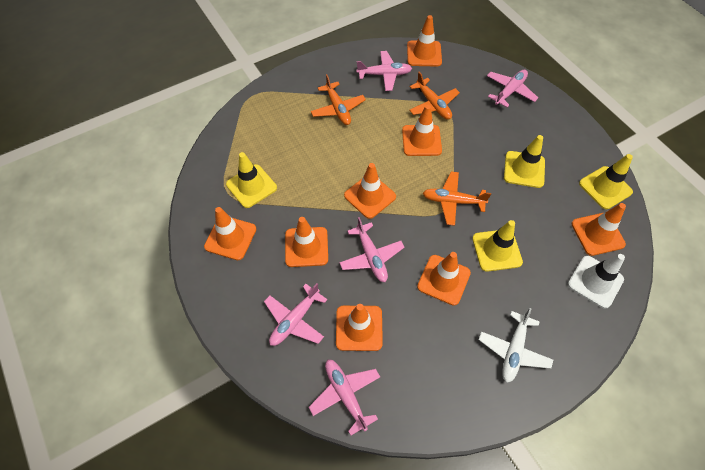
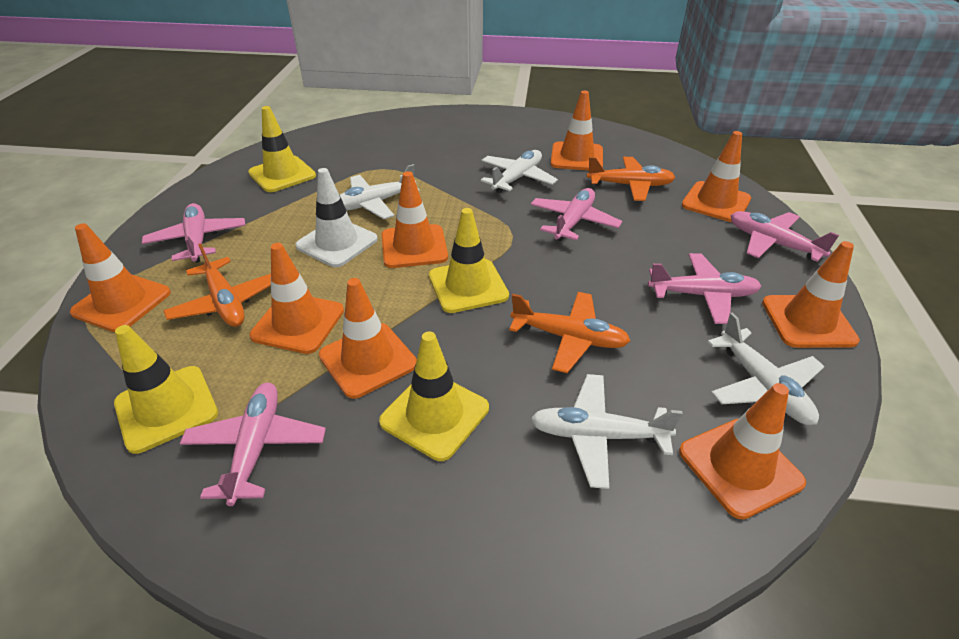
white plane: 1 -> 4

